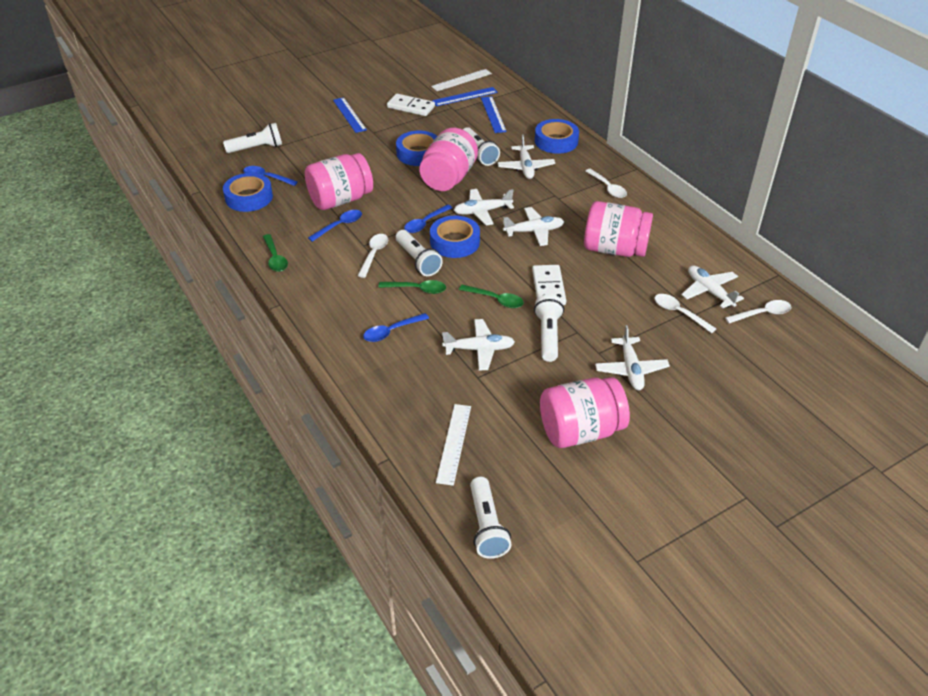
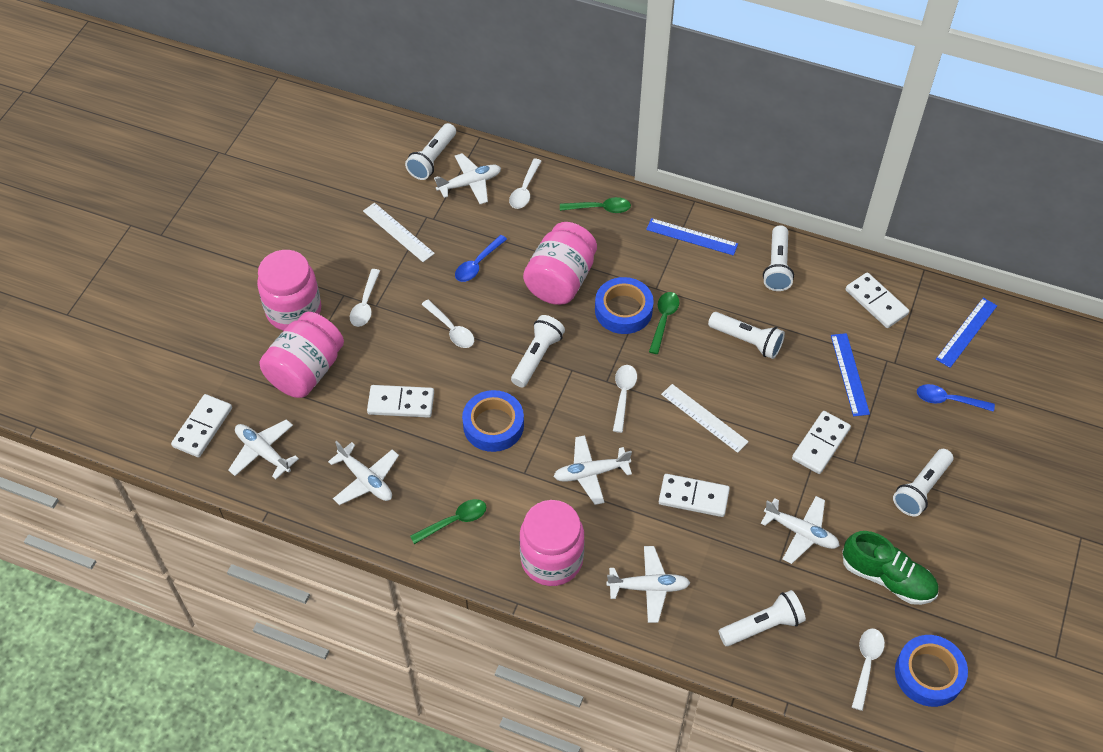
blue spoon: 4 -> 2
blue tape: 4 -> 3
green shoe: 0 -> 1
white domino: 2 -> 5
white flashlight: 5 -> 6
white spoon: 4 -> 5

